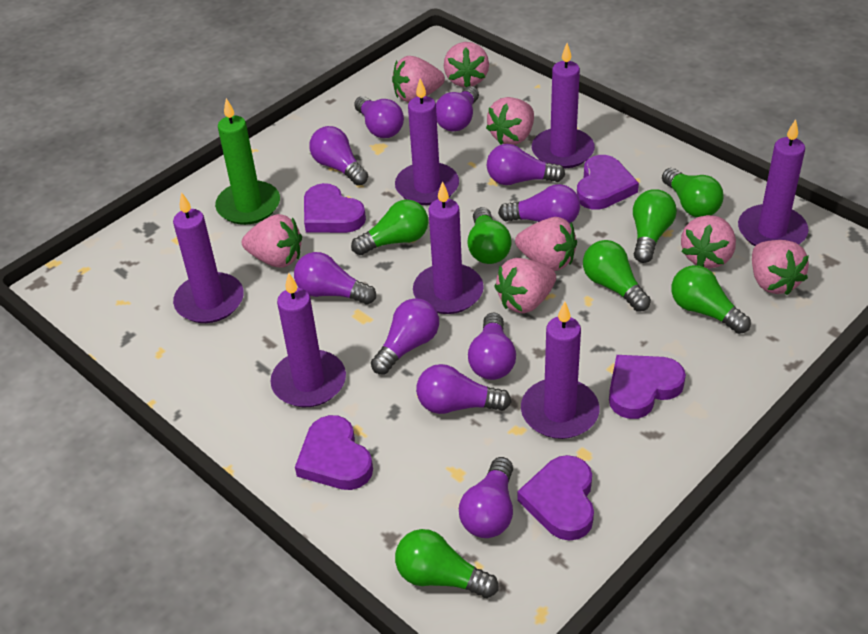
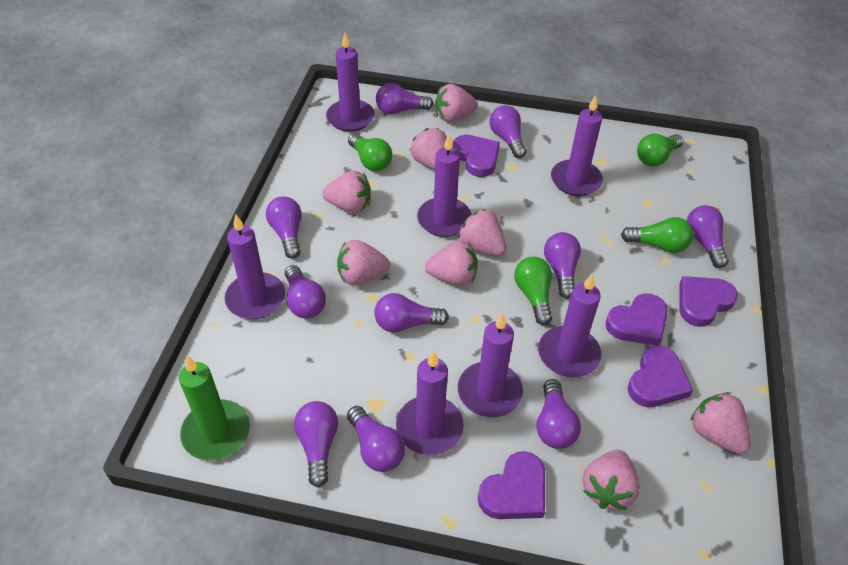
green light bulb: 7 -> 4

